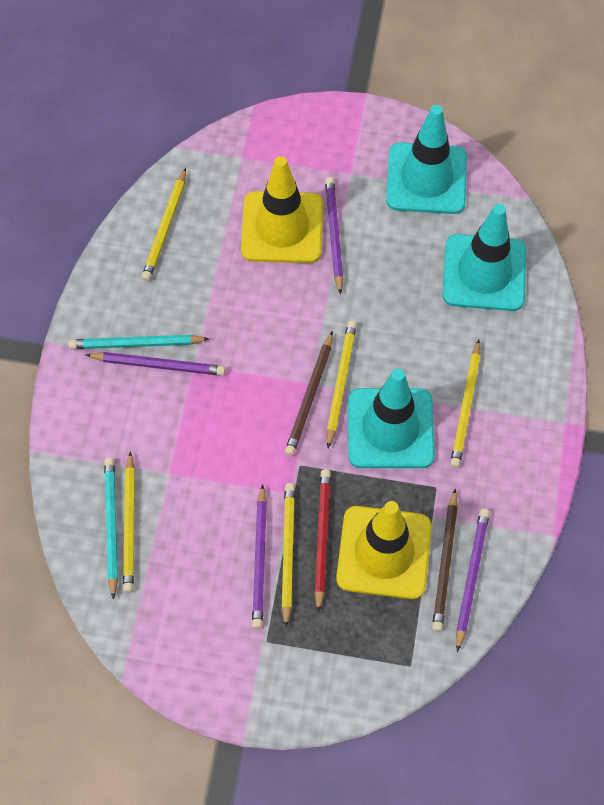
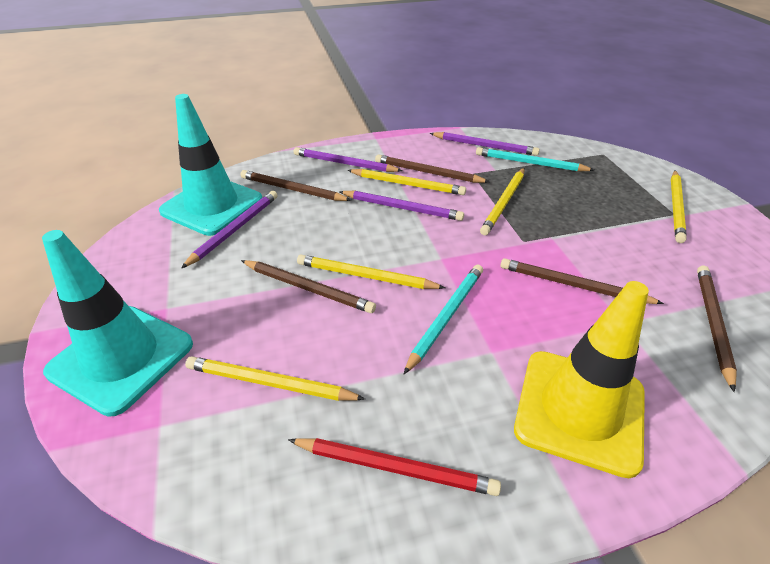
brown pencil: 2 -> 5
turquoise traffic cone: 3 -> 2
yellow traffic cone: 2 -> 1

